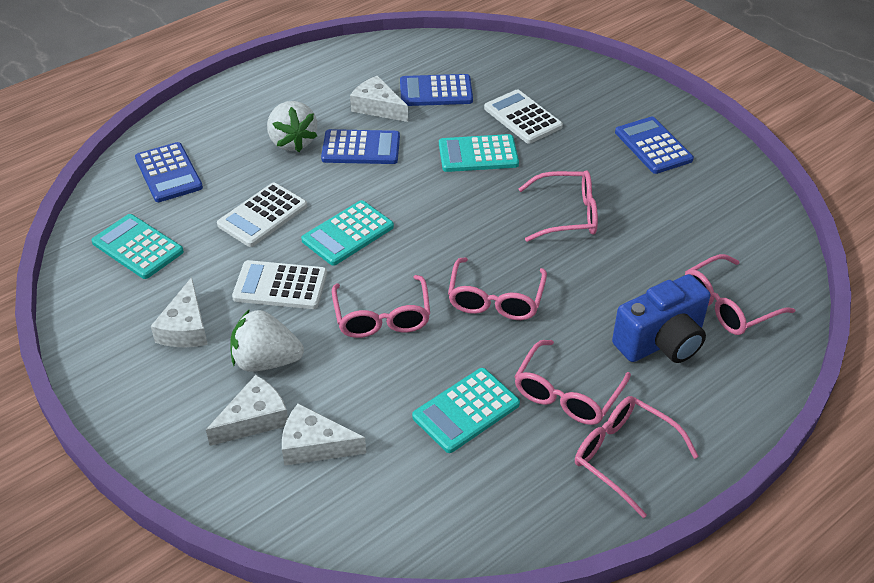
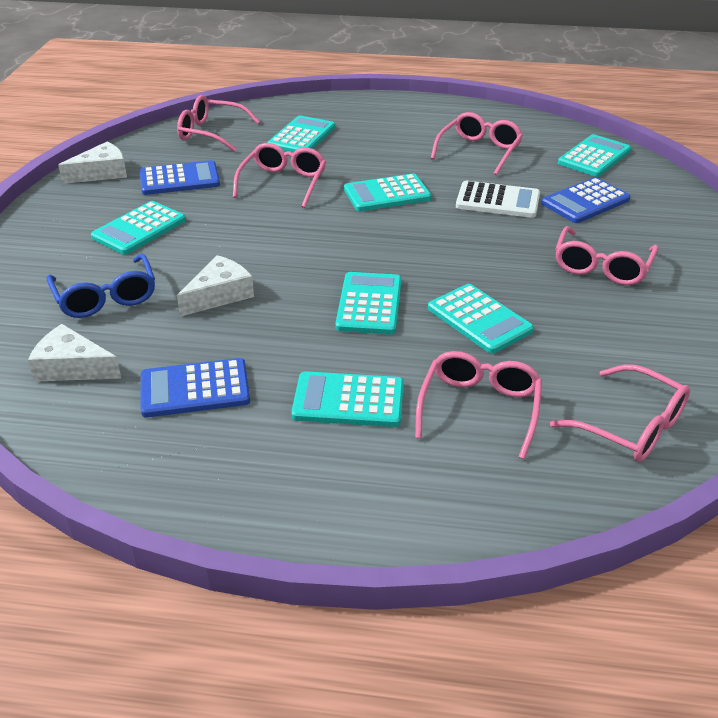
blue calculator: 4 -> 3
blue camera: 1 -> 0
blue glasses: 0 -> 1
turquoise calculator: 4 -> 7
white calculator: 3 -> 1
white cheese: 4 -> 3
white strawberry: 2 -> 0

